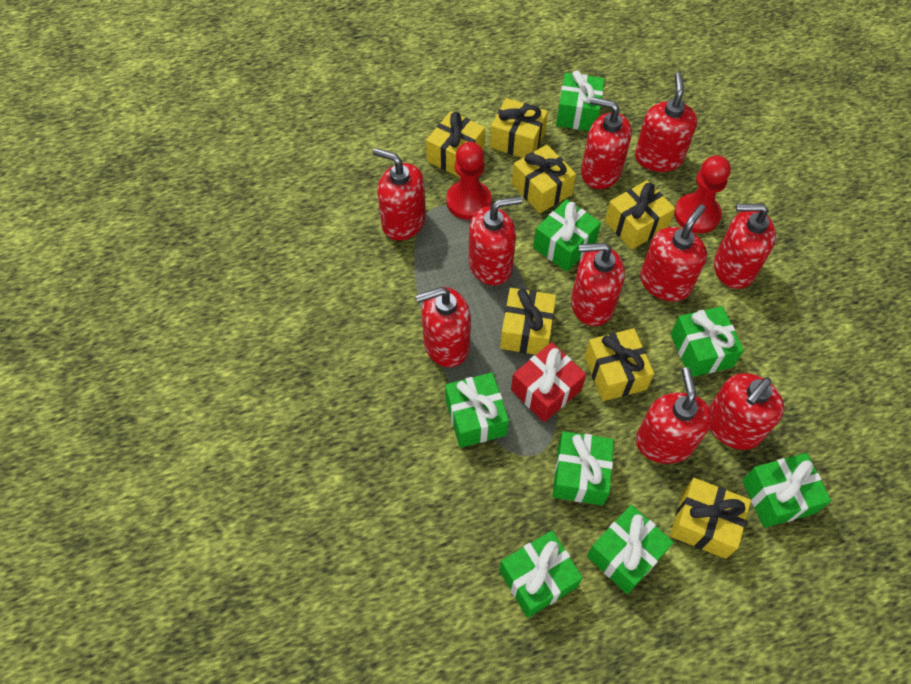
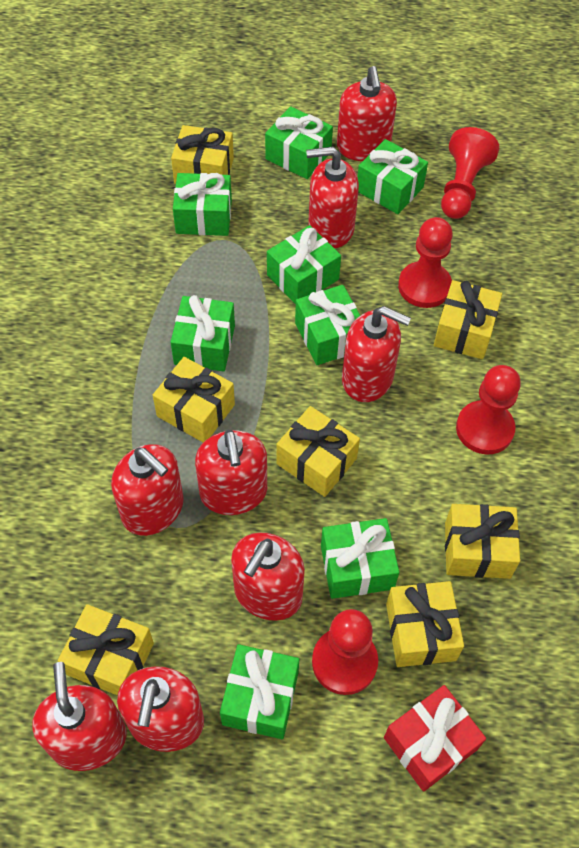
red pawn: 2 -> 4
red soap dispenser: 10 -> 8

